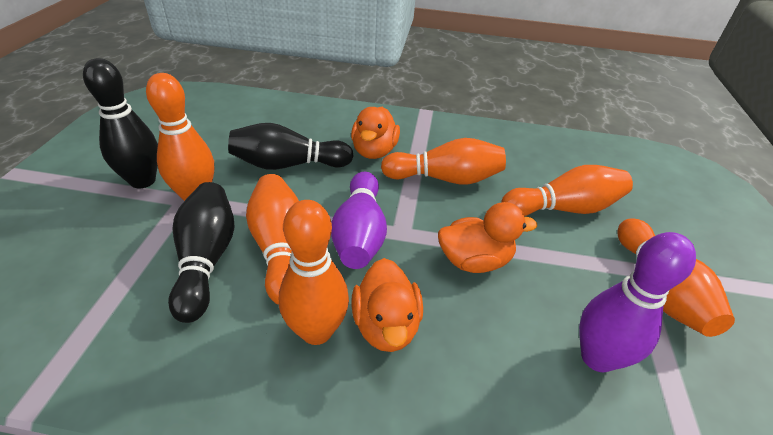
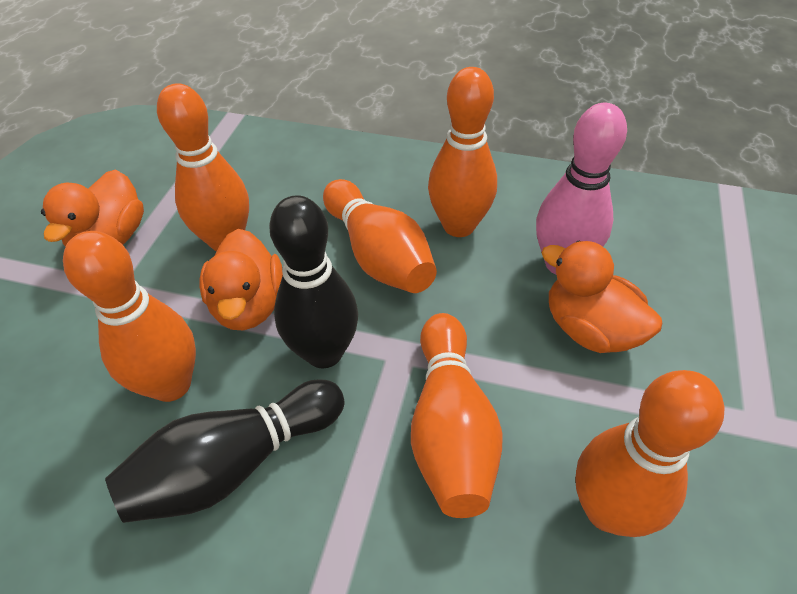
black bowling pin: 3 -> 2
pink bowling pin: 0 -> 1
purple bowling pin: 2 -> 0

